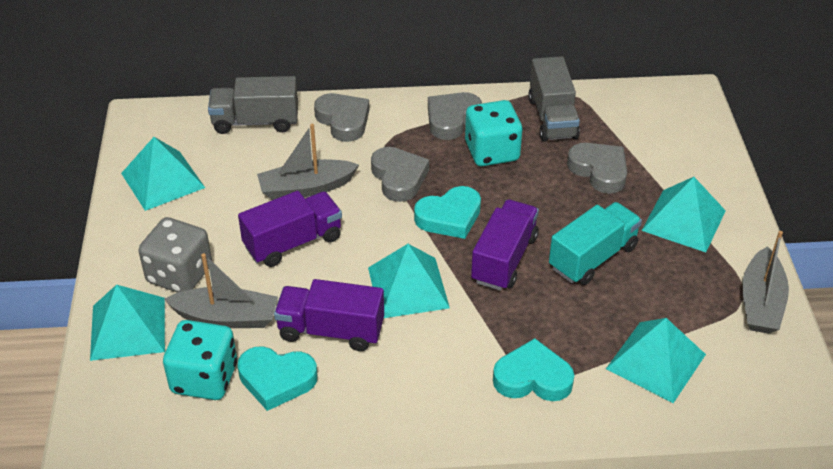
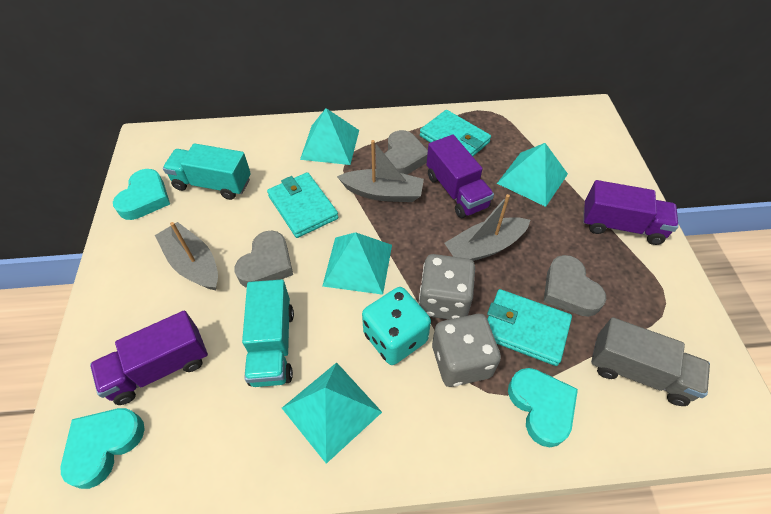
grey dice: 1 -> 2
grey heart: 4 -> 3
grey truck: 2 -> 1
turquoise dice: 2 -> 1
turquoise pyramid: 5 -> 4
turquoise truck: 1 -> 2
turquoise wallet: 0 -> 3

